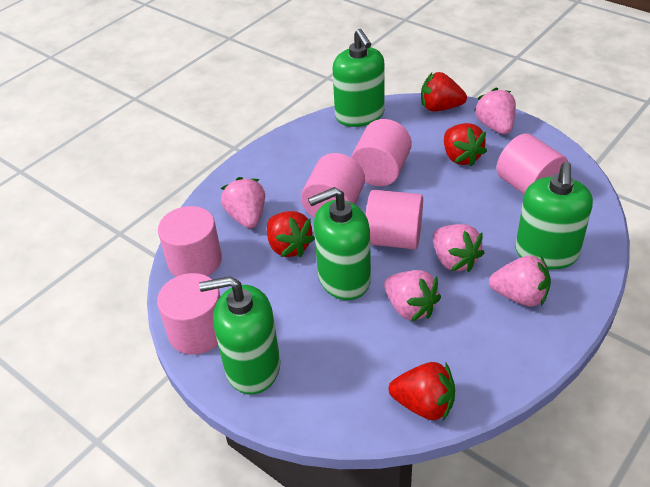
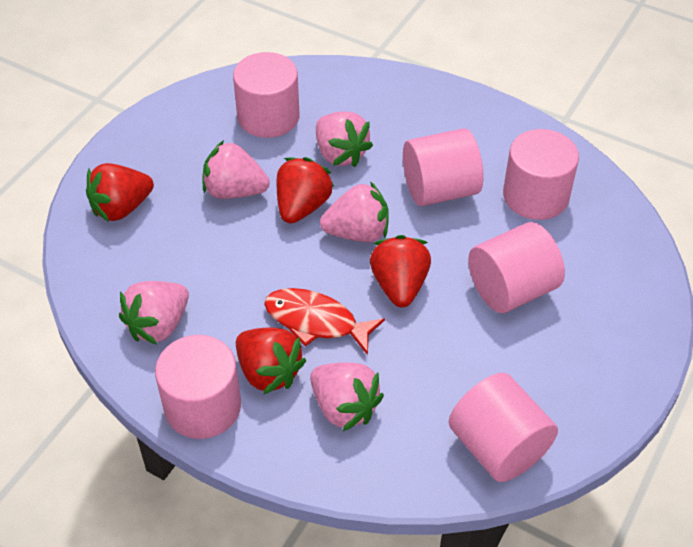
green soap dispenser: 4 -> 0
red fish: 0 -> 1

